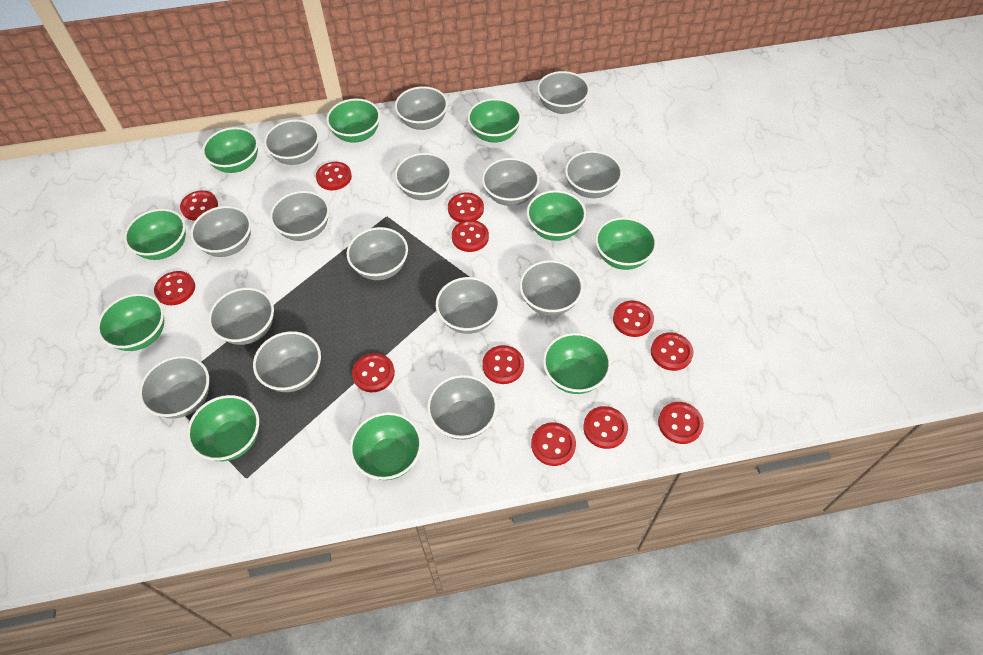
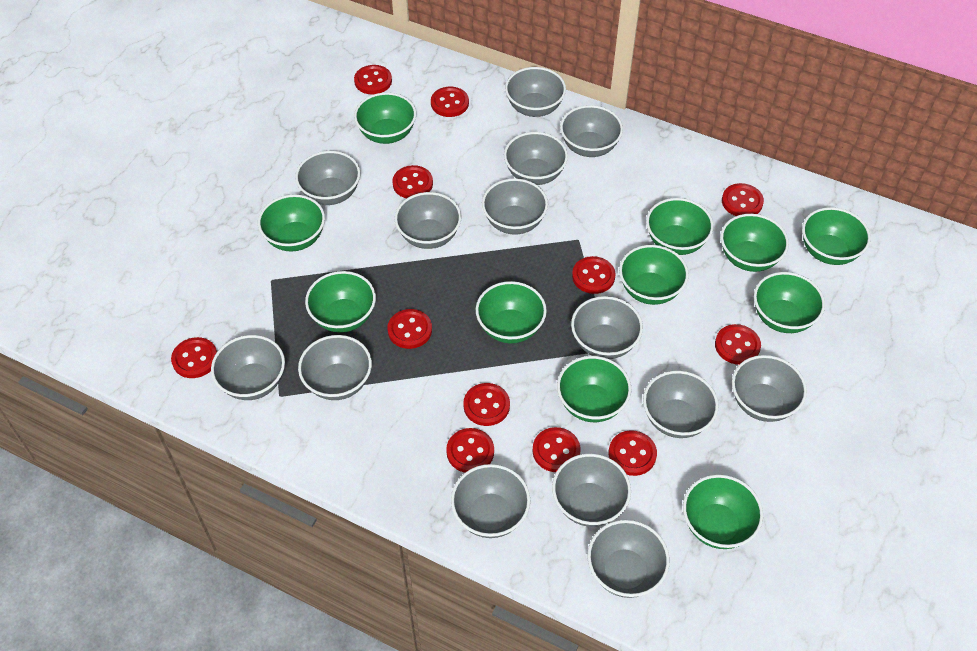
green bowl: 10 -> 11
grey bowl: 15 -> 14

